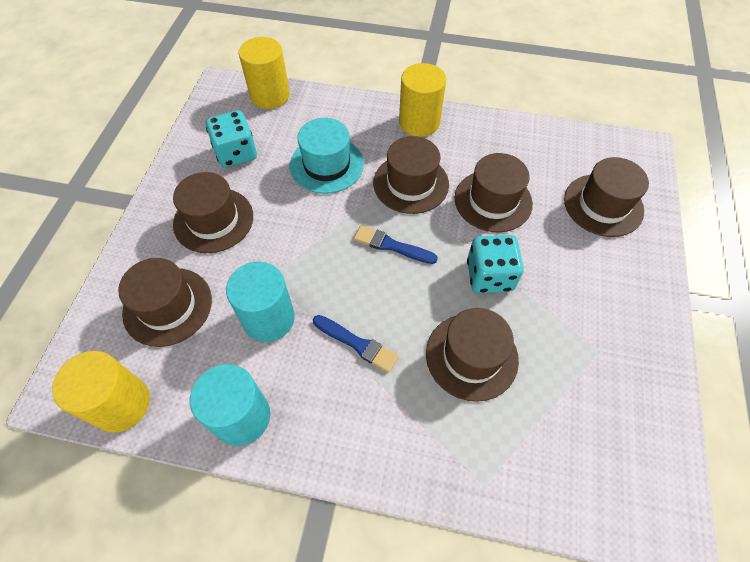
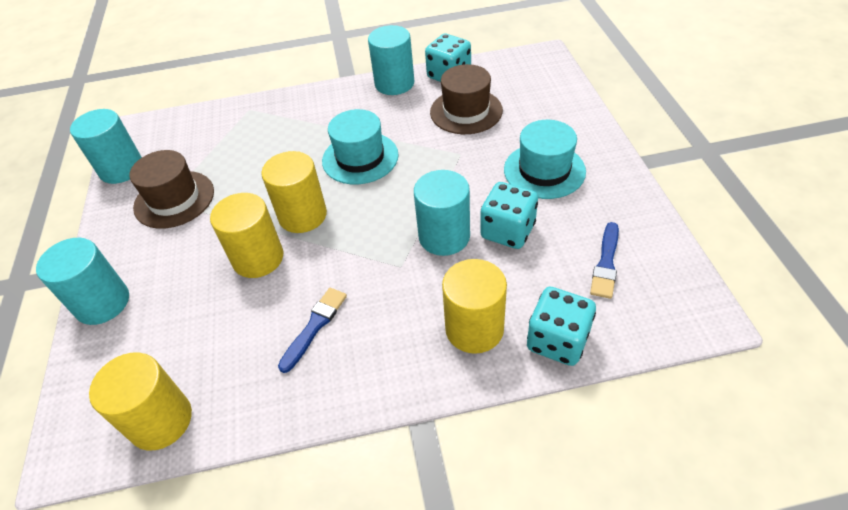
brown hat: 6 -> 2
turquoise cylinder: 2 -> 4
turquoise dice: 2 -> 3
turquoise hat: 1 -> 2
yellow cylinder: 3 -> 4

